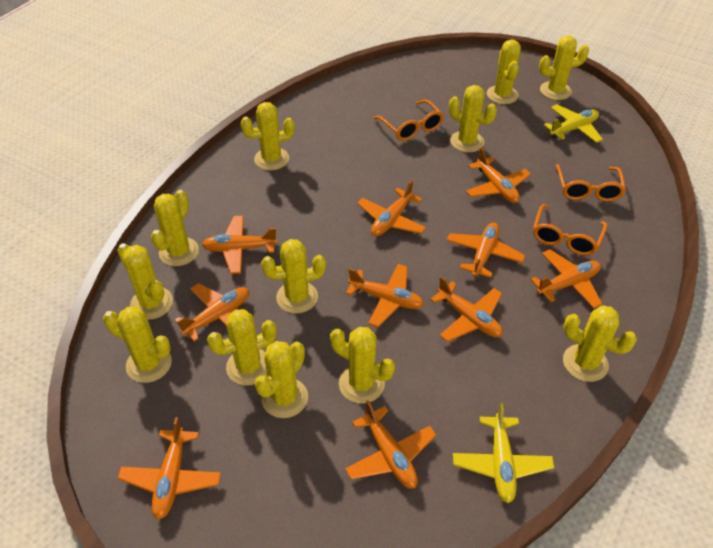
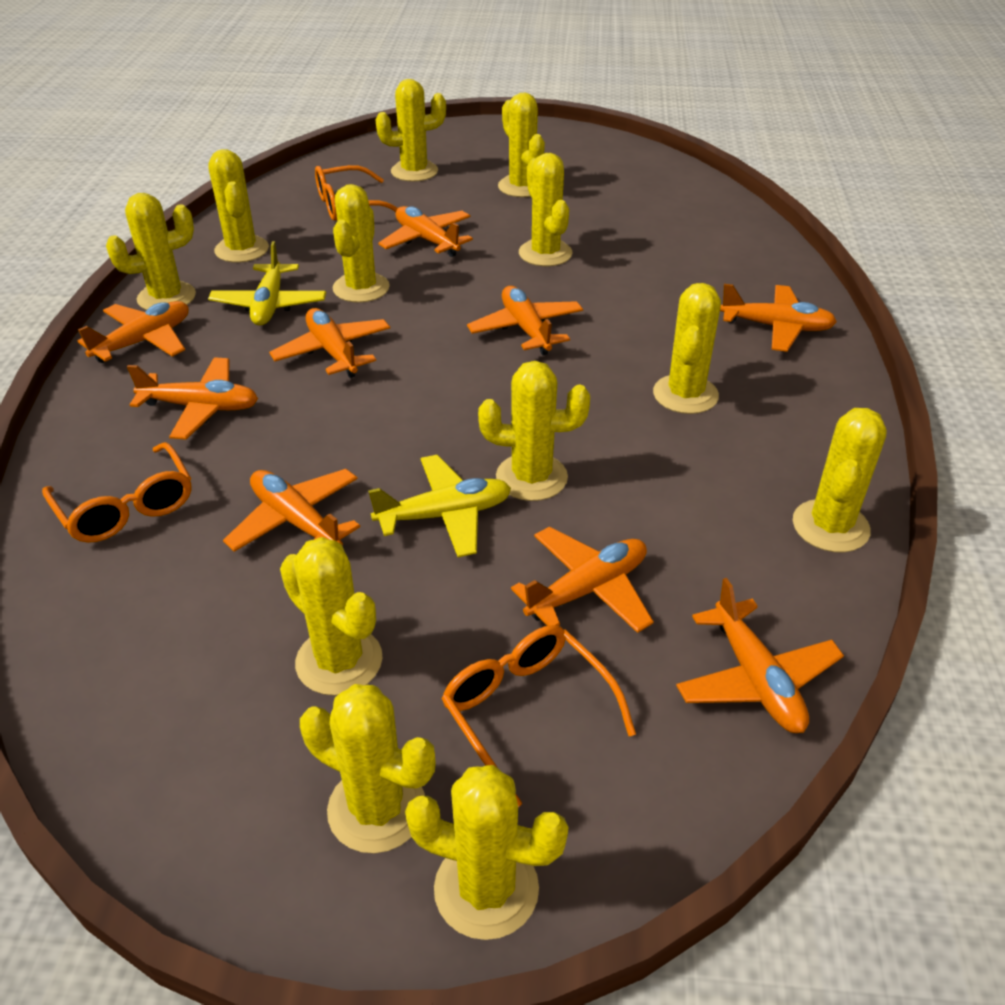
orange plane: 10 -> 9

